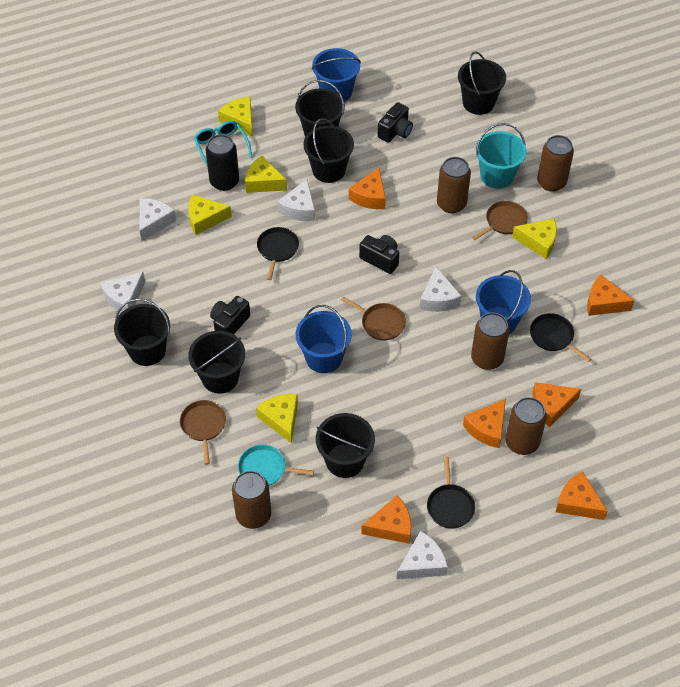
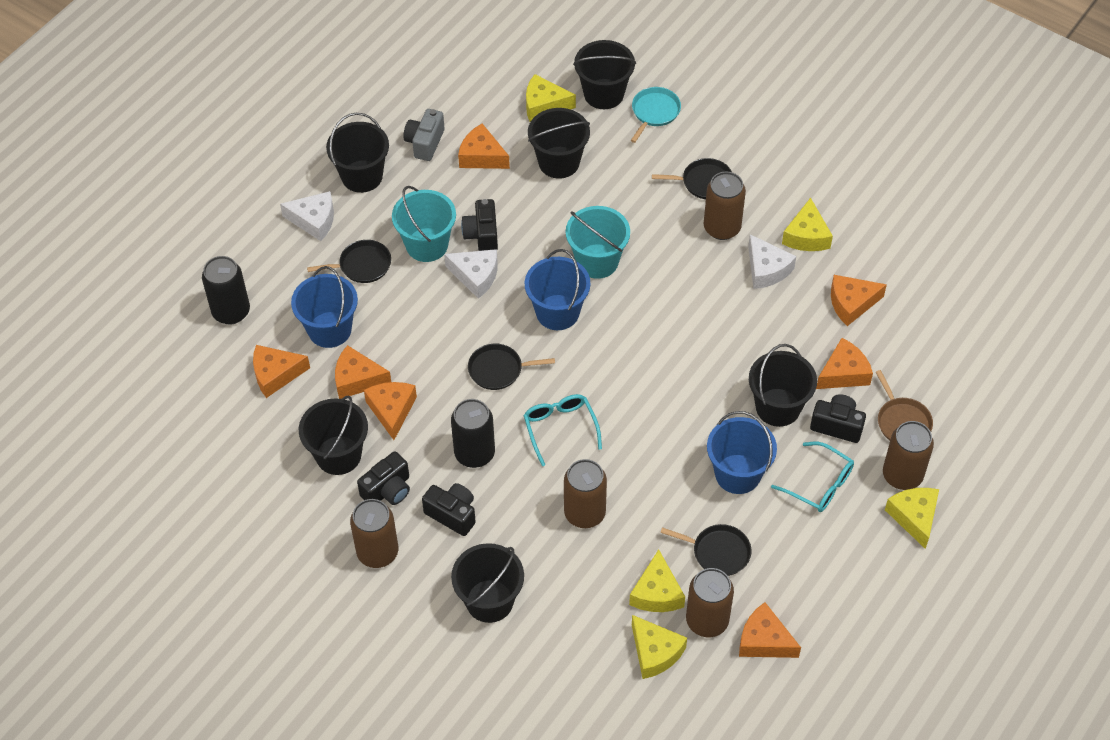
black camera: 3 -> 4
black can: 1 -> 2
black pan: 3 -> 4
brown pan: 3 -> 1
grey camera: 0 -> 1
orange cheese: 6 -> 7
turquoise bucket: 1 -> 2
turquoise glasses: 1 -> 2
white cheese: 5 -> 3

